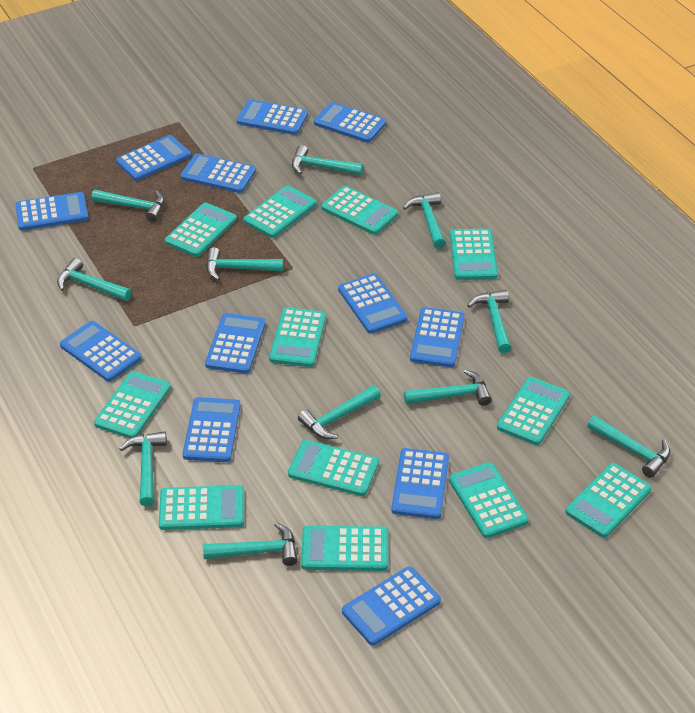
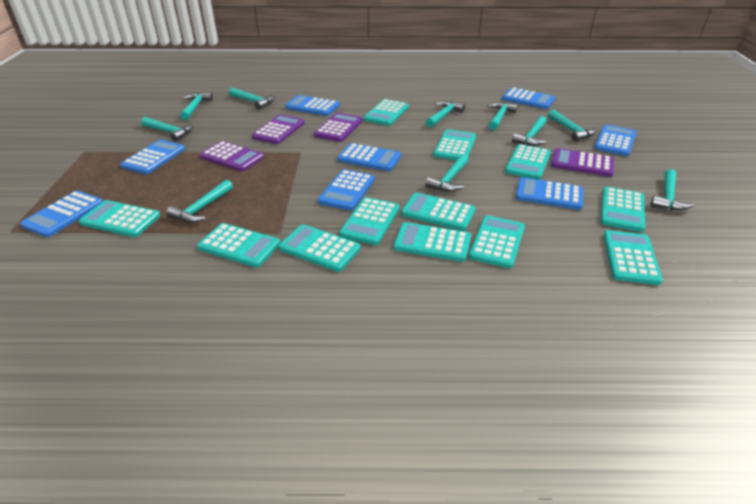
blue calculator: 12 -> 8
purple calculator: 0 -> 4
turquoise hammer: 11 -> 10

